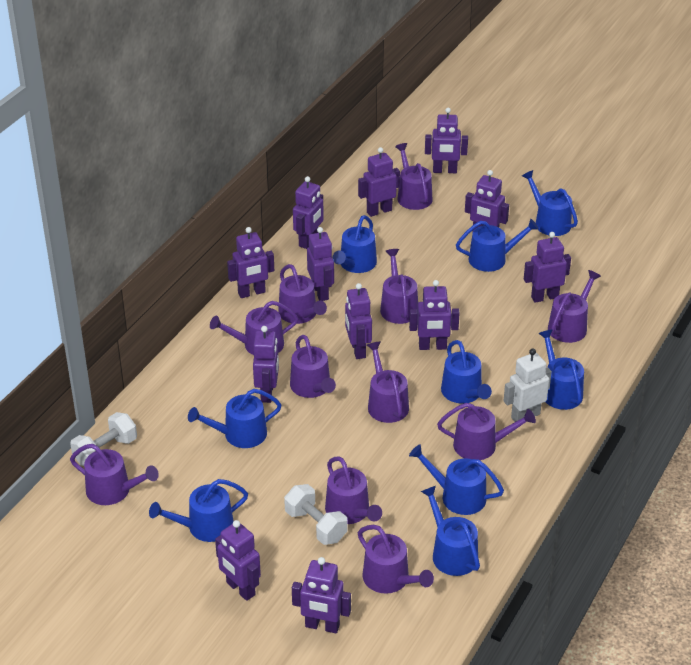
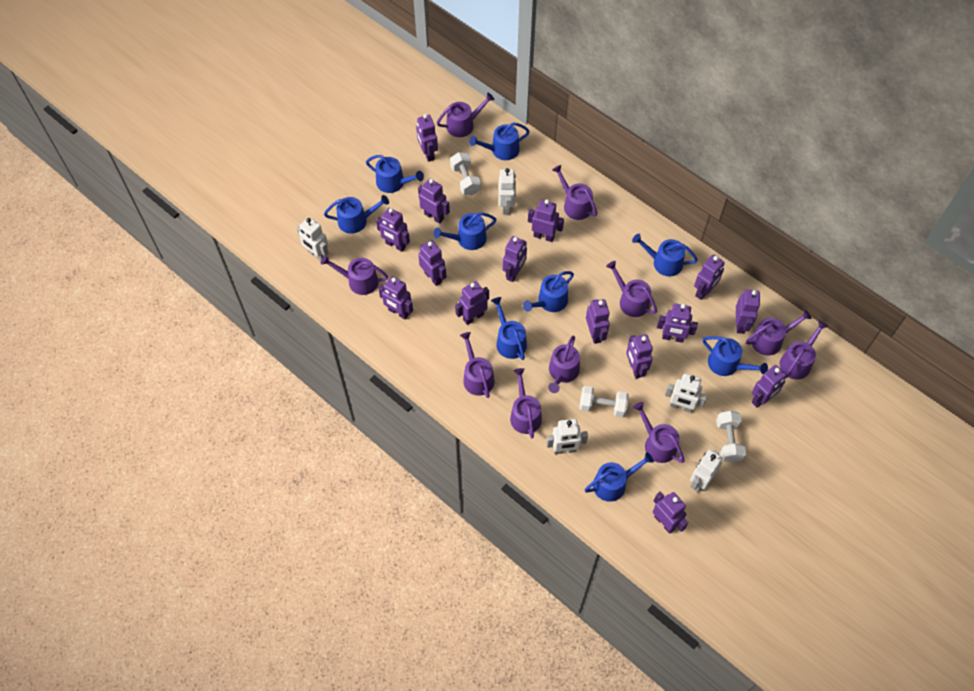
purple robot: 12 -> 15
purple watering can: 11 -> 10
white dumbbell: 2 -> 3
white robot: 1 -> 5

